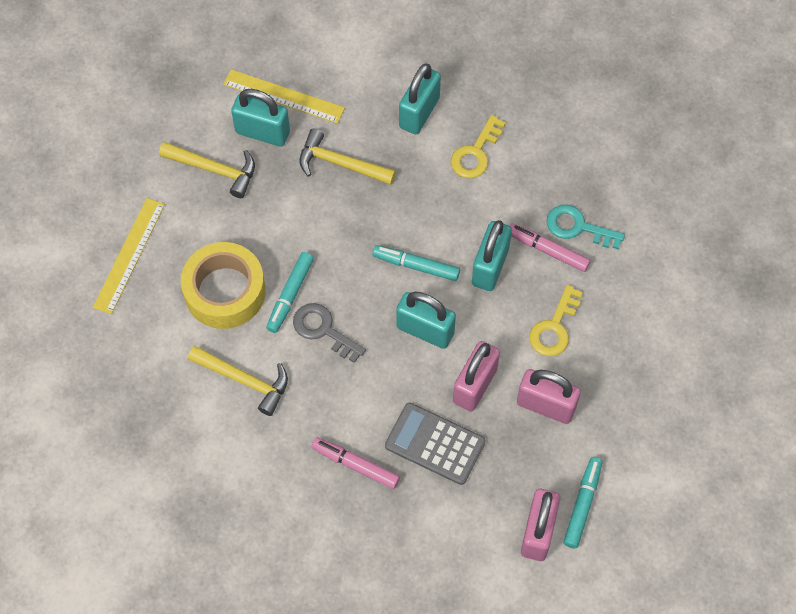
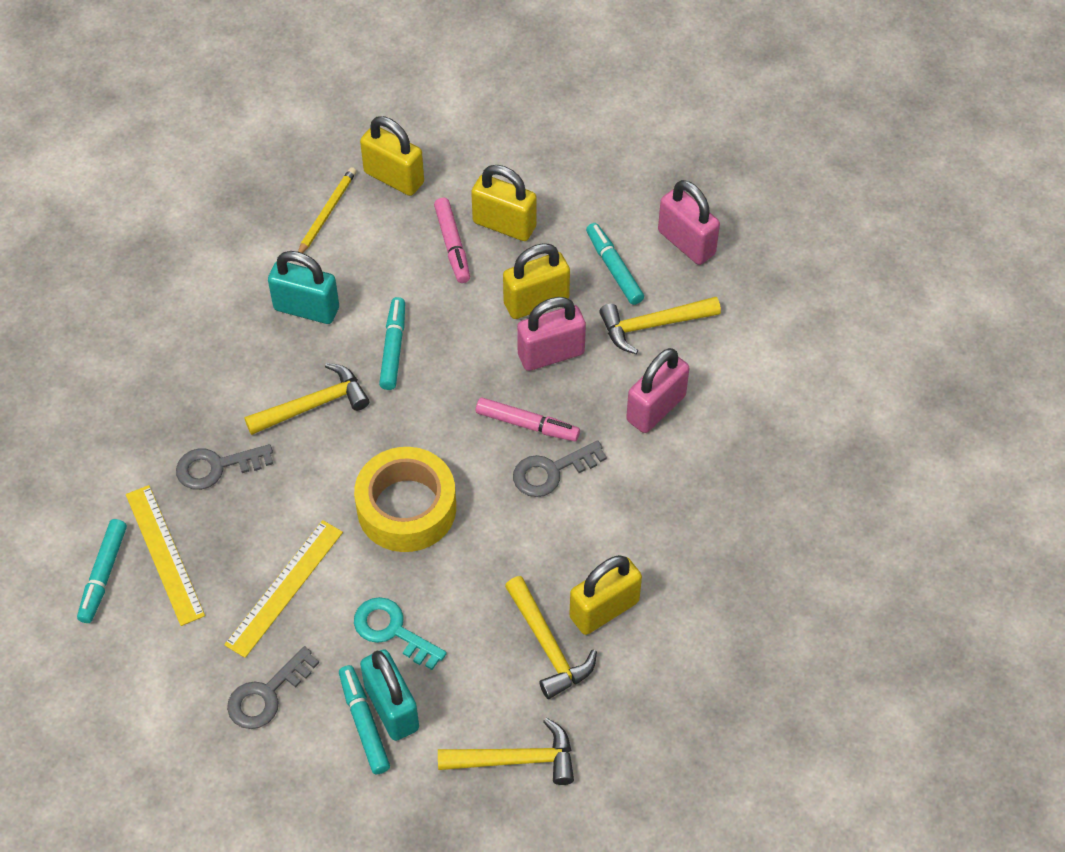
grey calculator: 1 -> 0
grey key: 1 -> 3
turquoise marker: 3 -> 4
turquoise padlock: 4 -> 2
yellow hammer: 3 -> 4
yellow key: 2 -> 0
yellow padlock: 0 -> 4
yellow pencil: 0 -> 1

